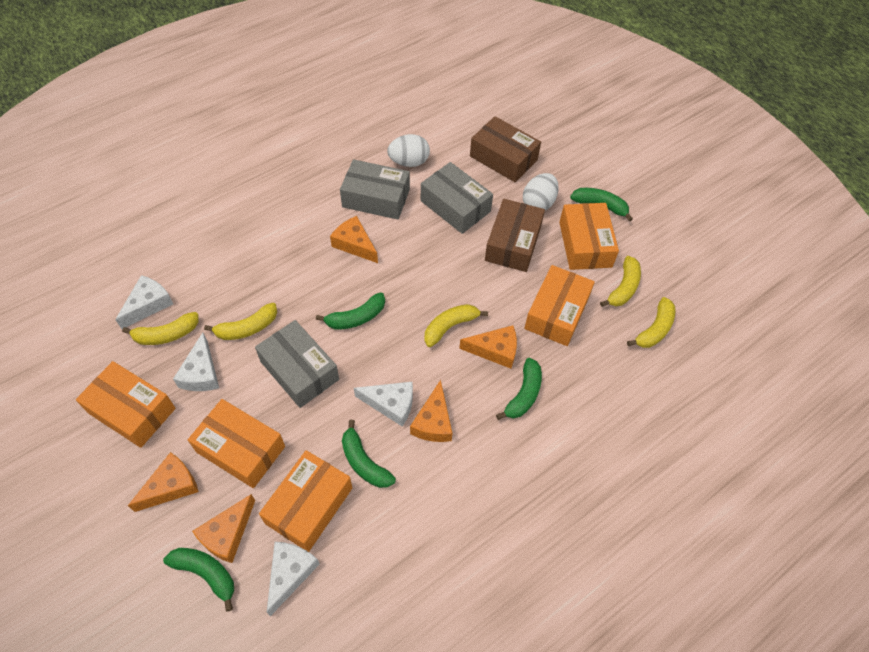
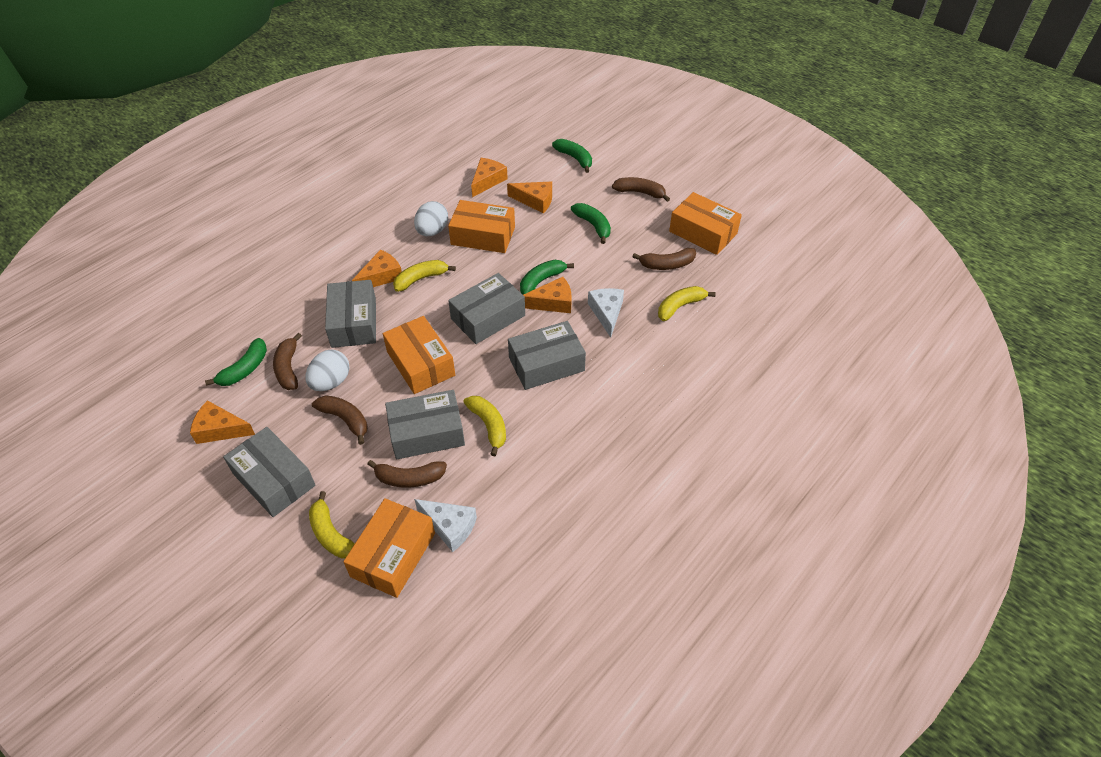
brown banana: 0 -> 5
brown box: 2 -> 0
green banana: 5 -> 4
grey box: 3 -> 5
orange box: 5 -> 4
white cheese: 4 -> 2
yellow banana: 5 -> 4

